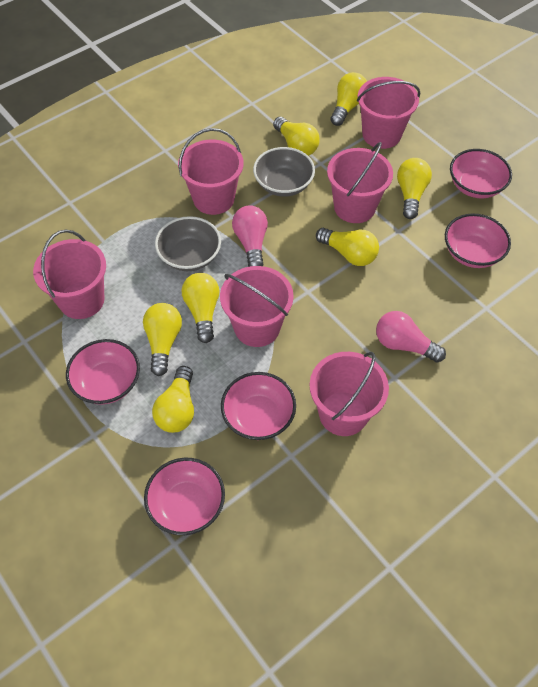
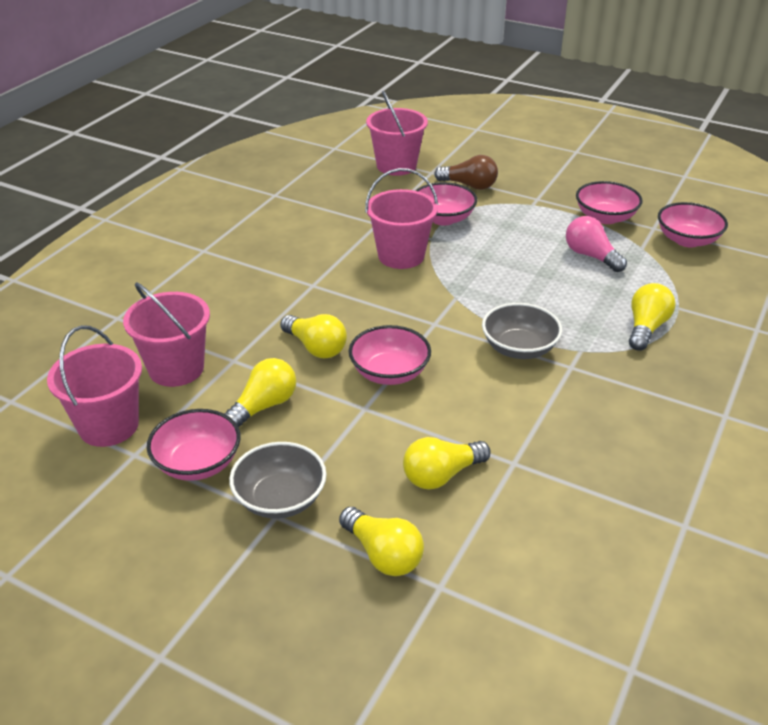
brown light bulb: 0 -> 1
pink bucket: 6 -> 4
pink light bulb: 2 -> 1
yellow light bulb: 7 -> 5

